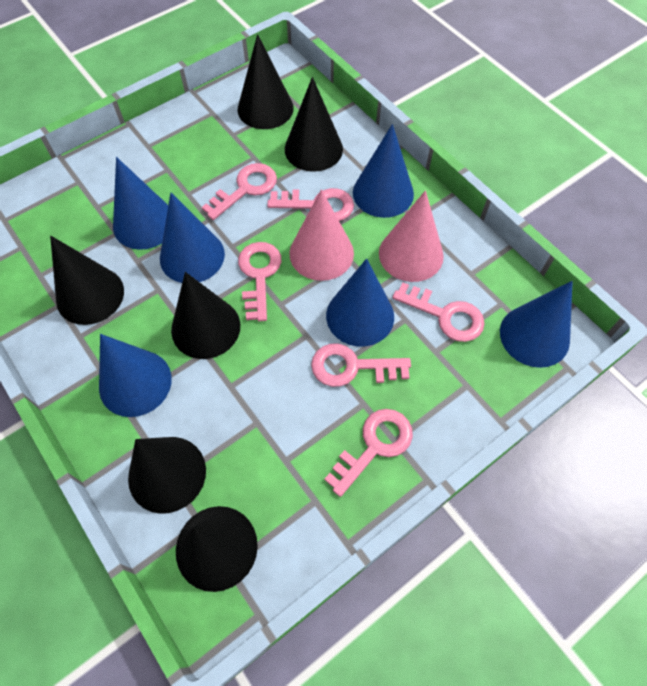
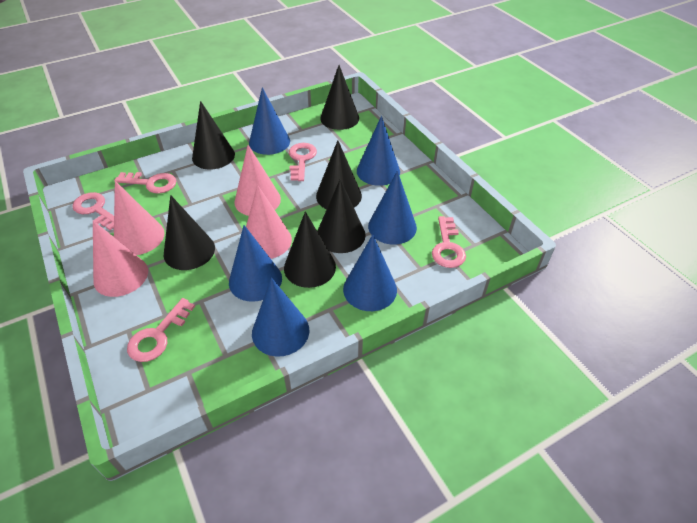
pink cone: 2 -> 4
pink key: 6 -> 5

